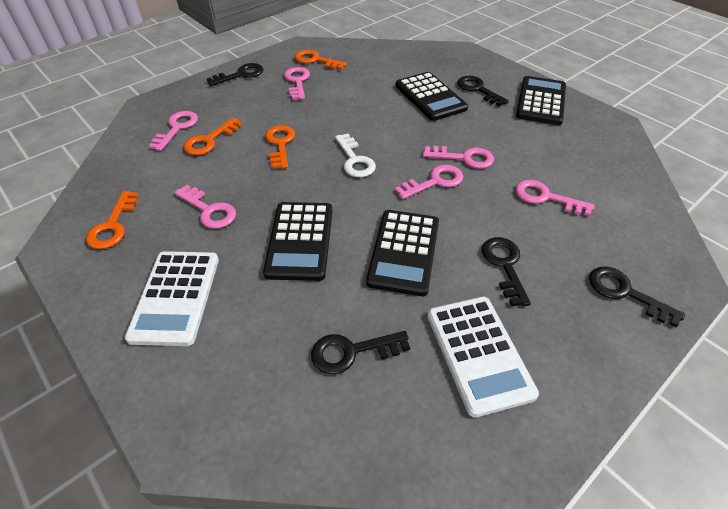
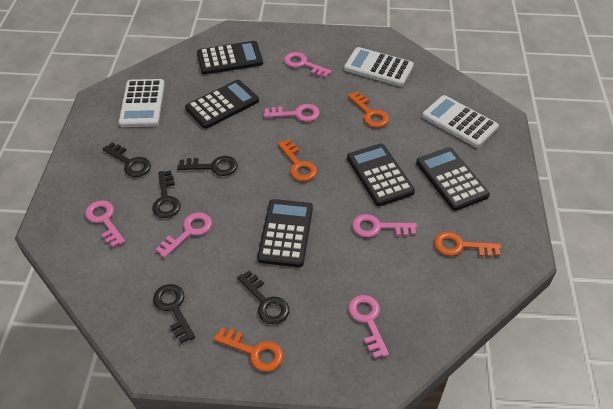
black calculator: 4 -> 5
white calculator: 2 -> 3
white key: 1 -> 0

